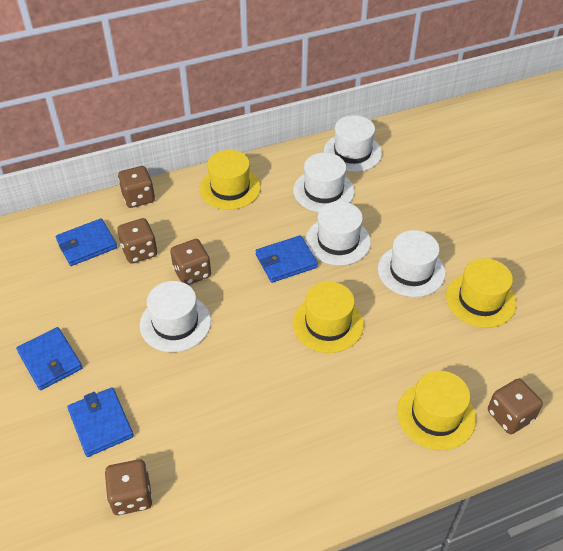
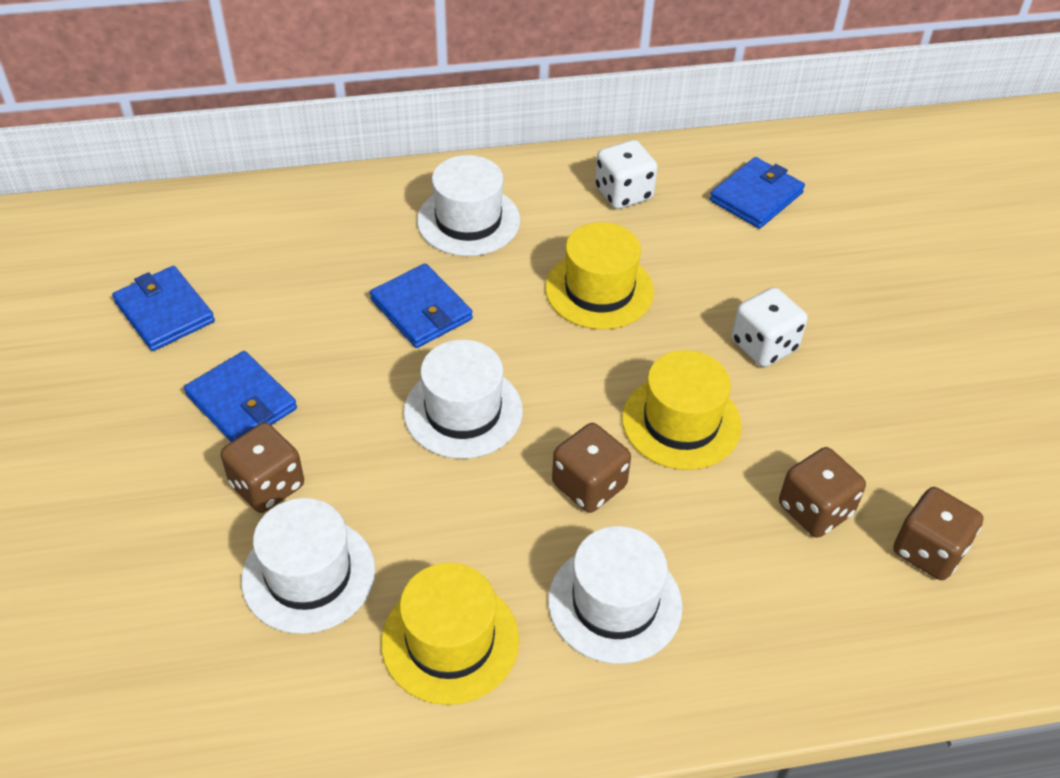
brown dice: 5 -> 4
white dice: 0 -> 2
white hat: 5 -> 4
yellow hat: 4 -> 3

